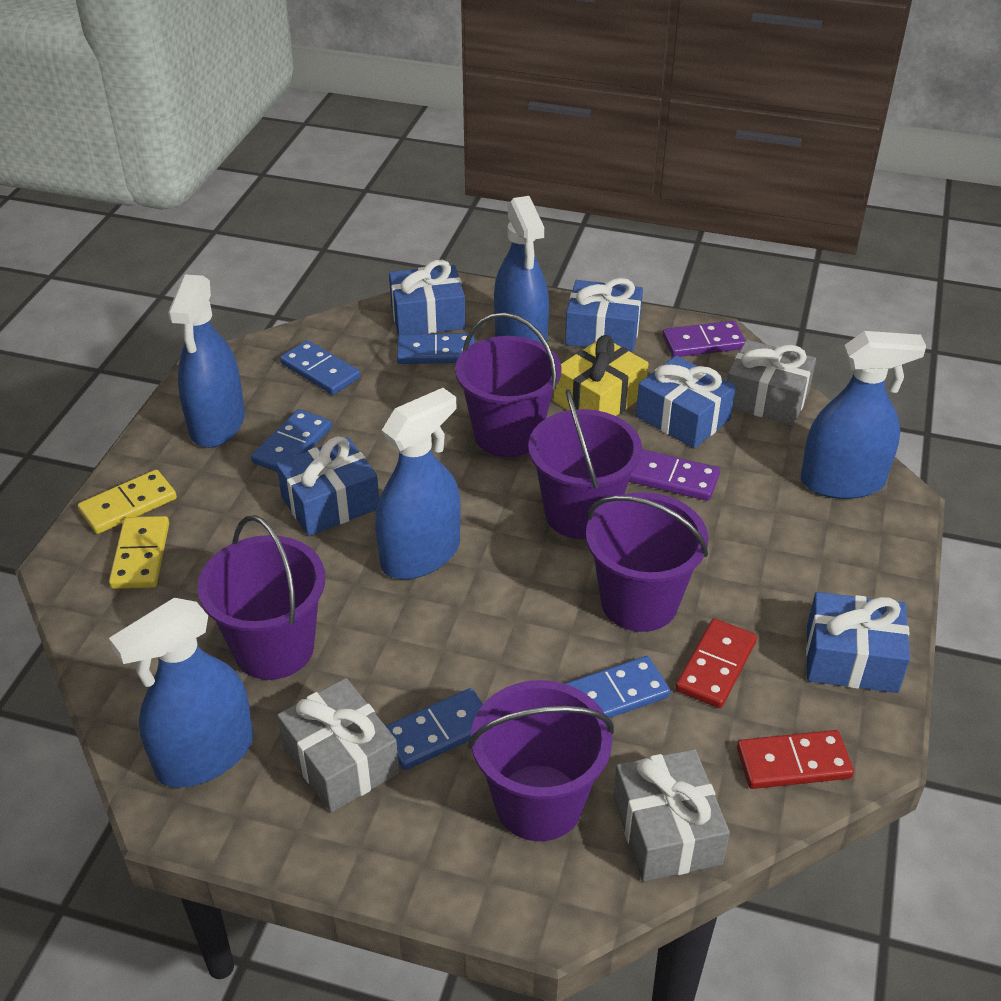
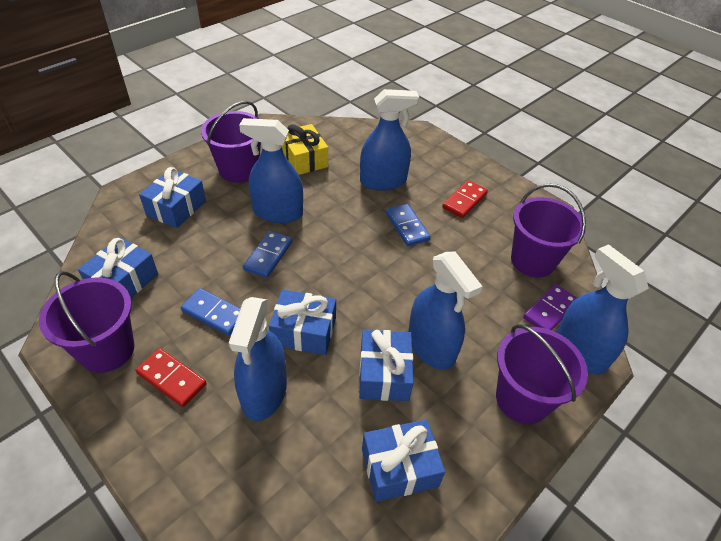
blue domino: 5 -> 3
grey gift: 3 -> 0
purple bucket: 5 -> 4
purple domino: 2 -> 1
yellow domino: 2 -> 0

